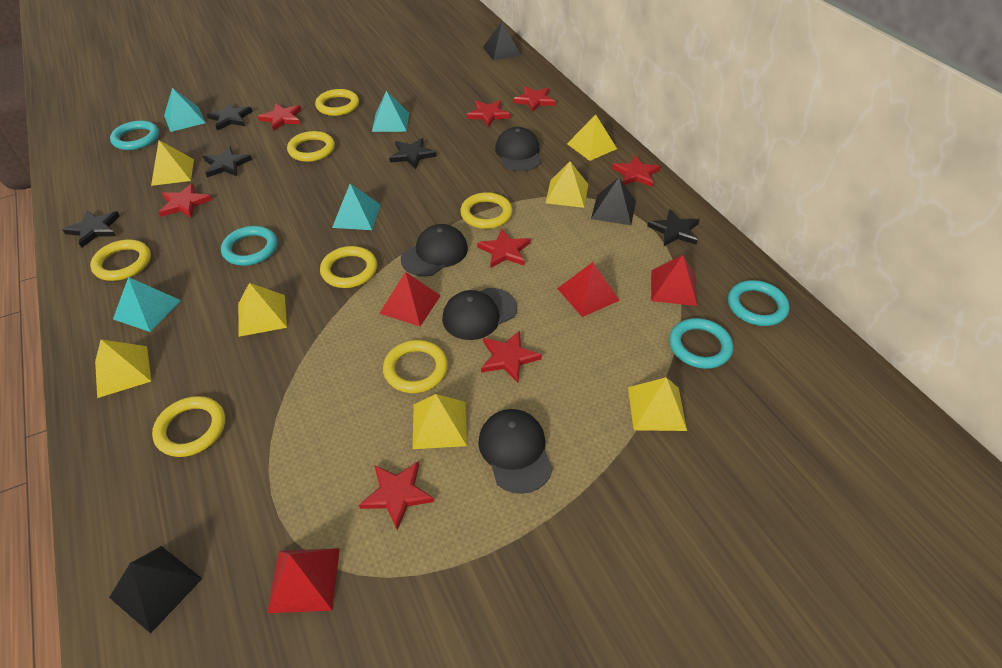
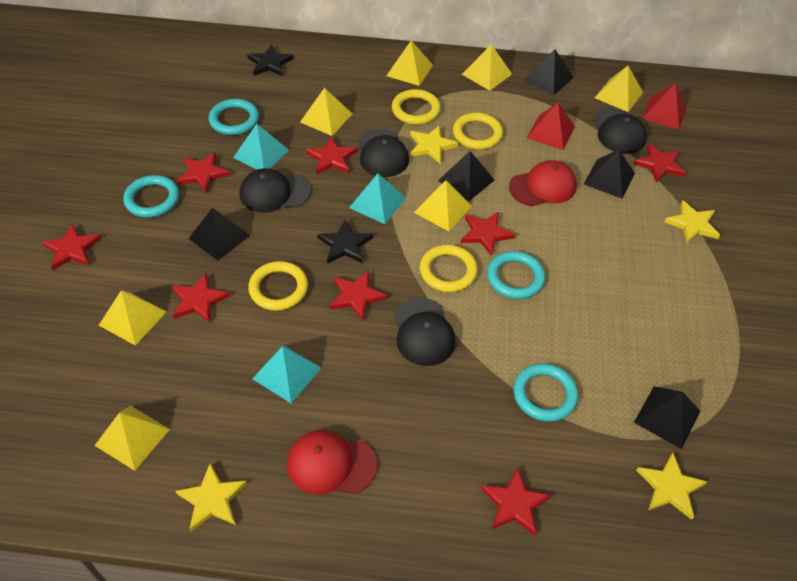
black pyramid: 3 -> 5
black star: 5 -> 2
red cap: 0 -> 2
red pyramid: 4 -> 2
turquoise pyramid: 4 -> 3
yellow ring: 7 -> 4
yellow star: 0 -> 4

